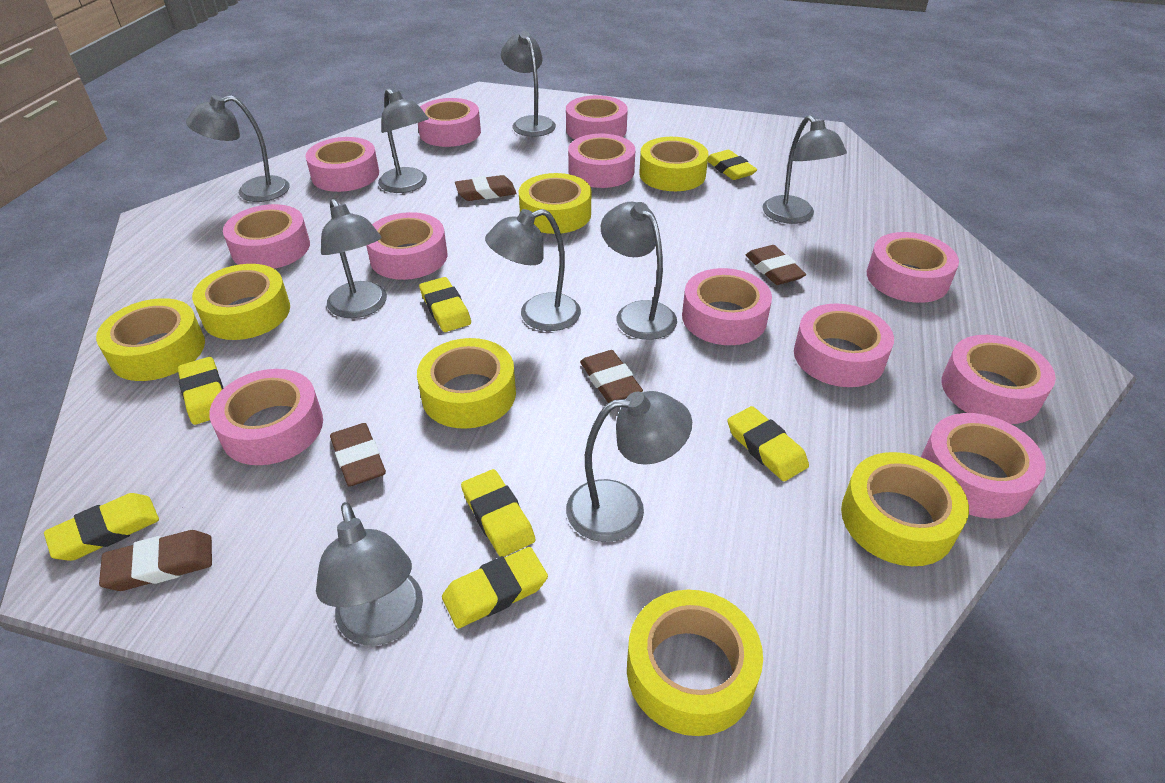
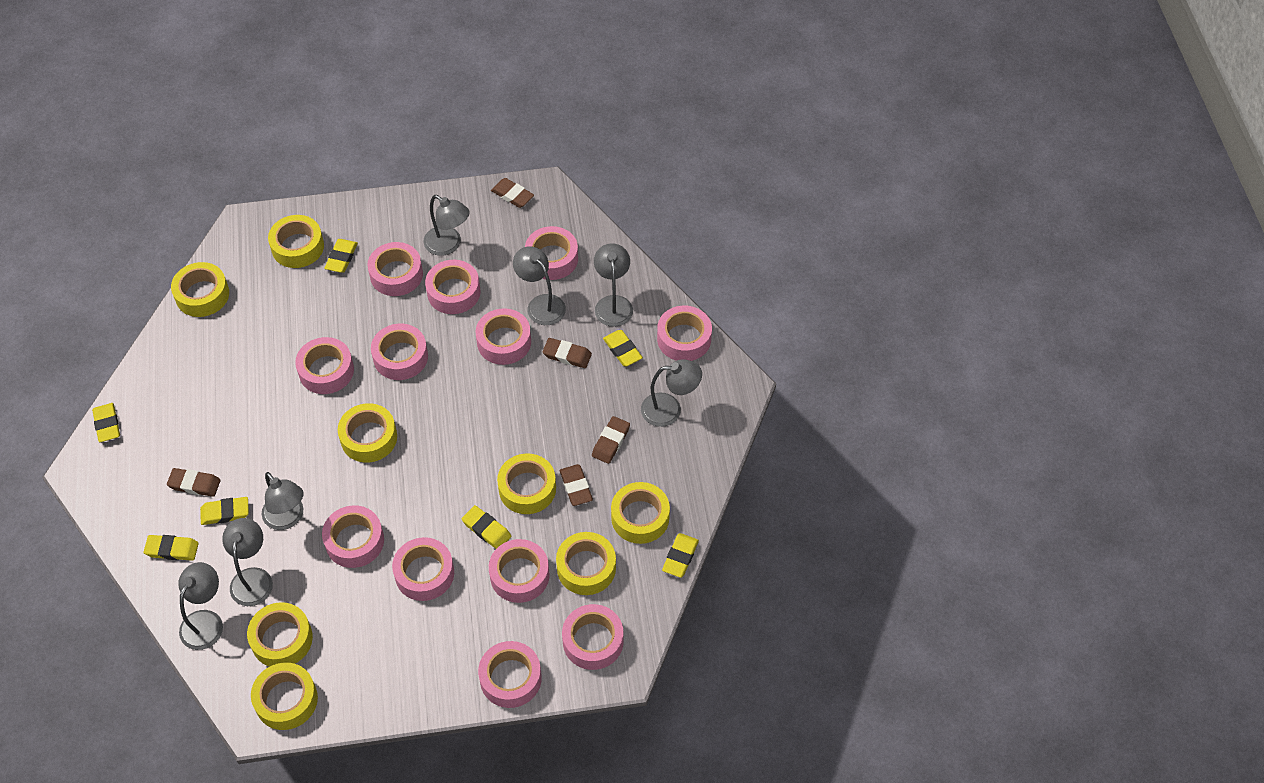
grey lamp: 9 -> 7
yellow tape: 7 -> 8

